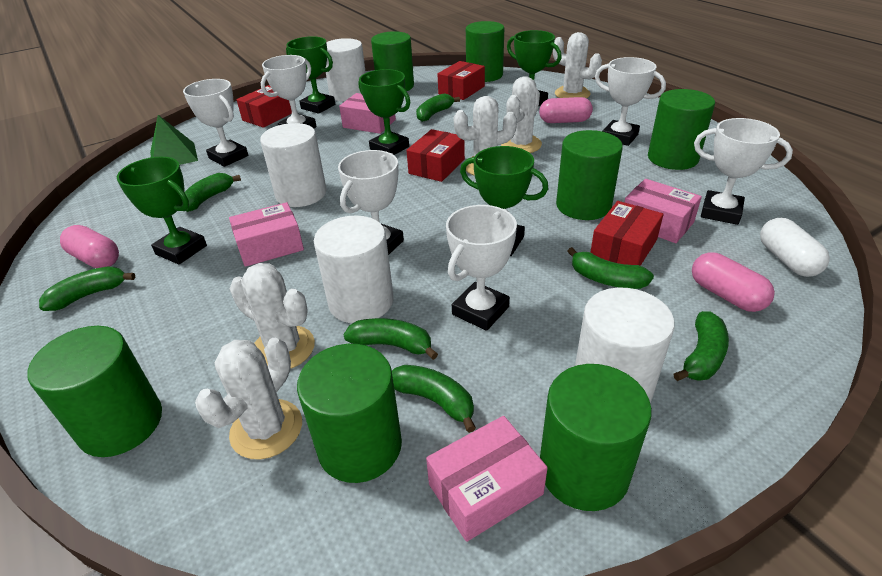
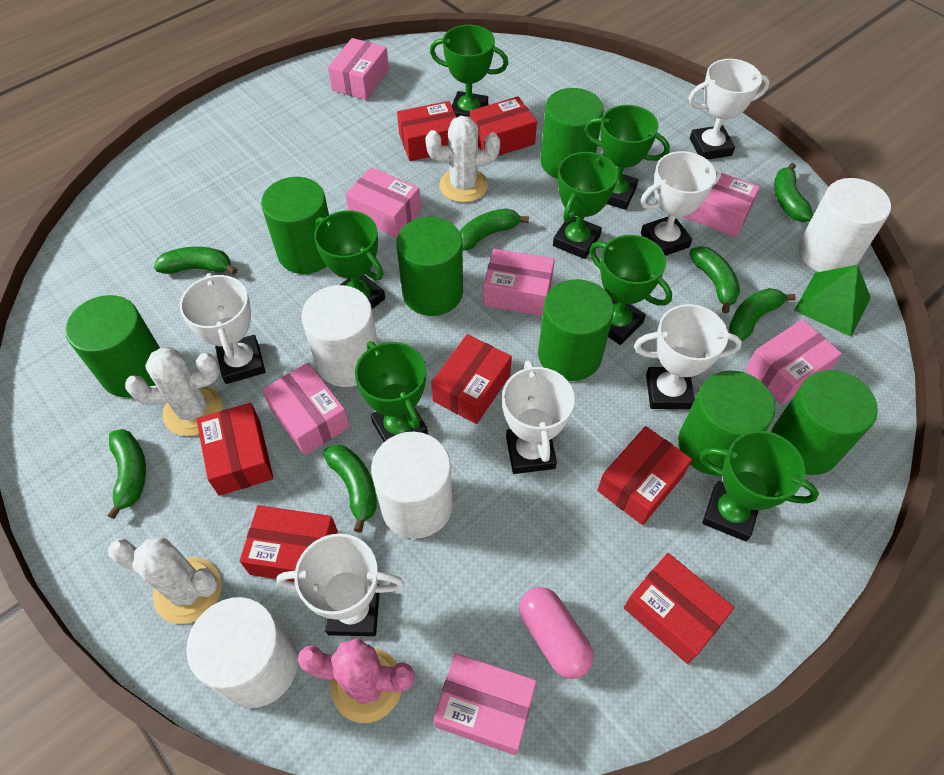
green trophy: 5 -> 7
pink box: 4 -> 7
pink cactus: 0 -> 1
pink capsule: 3 -> 1
red box: 4 -> 7
white cactus: 5 -> 3
white capsule: 1 -> 0

